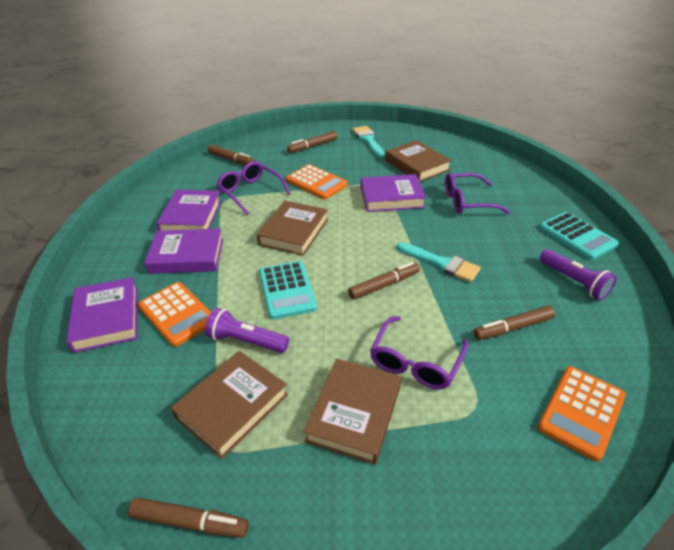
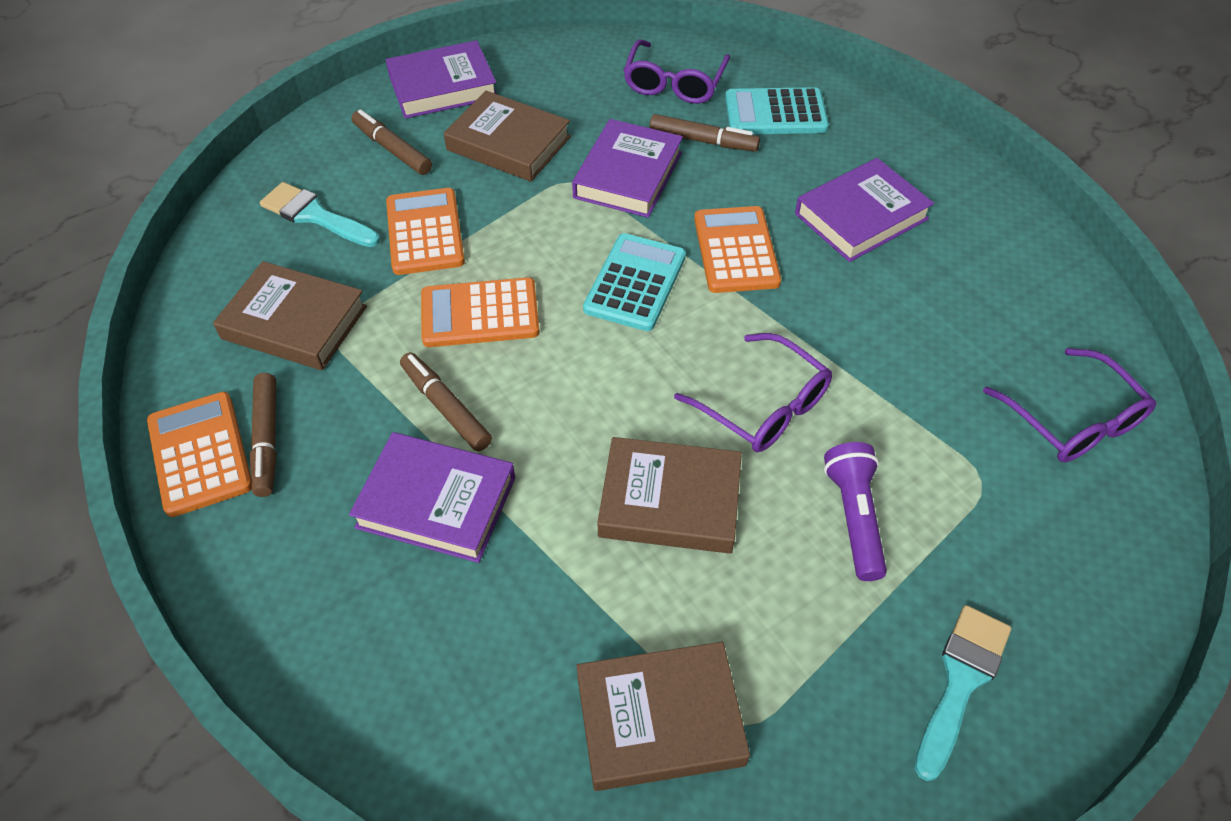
brown marker: 5 -> 4
orange calculator: 3 -> 4
purple flashlight: 2 -> 1

